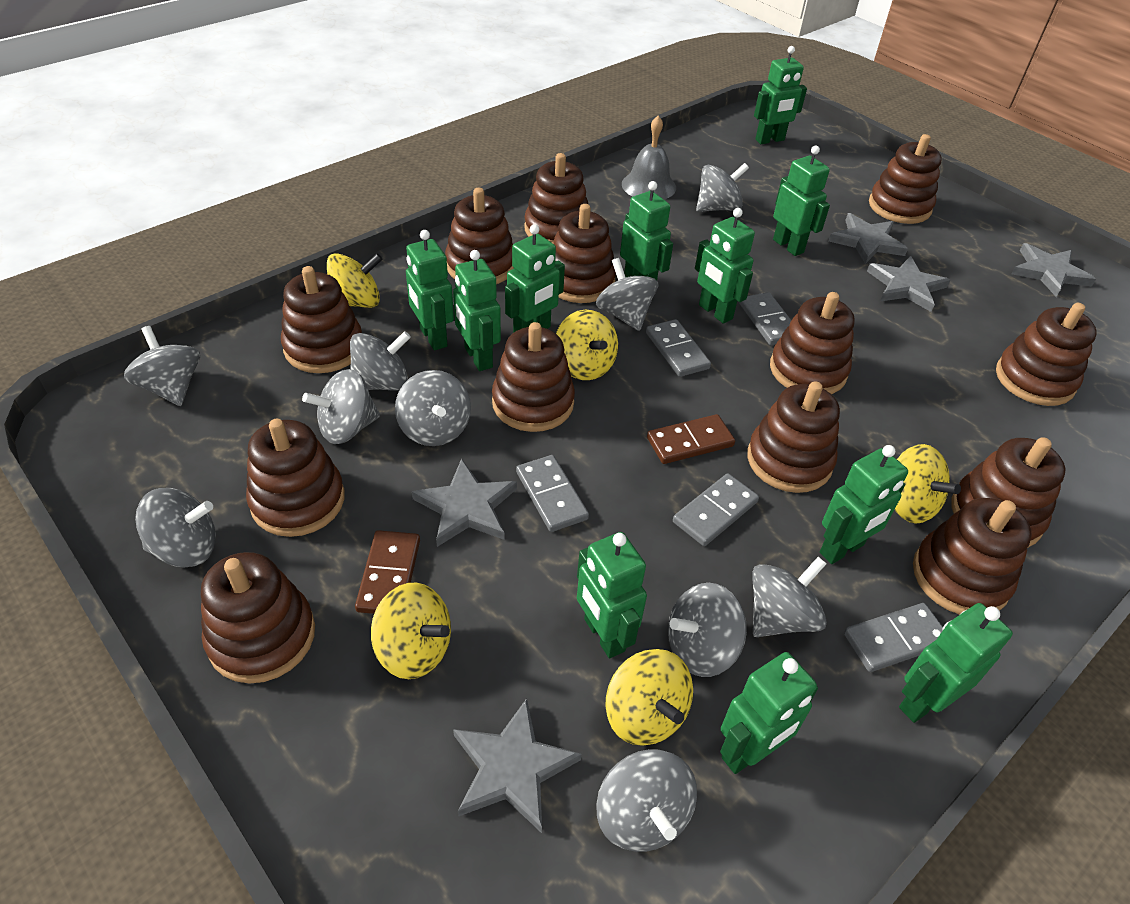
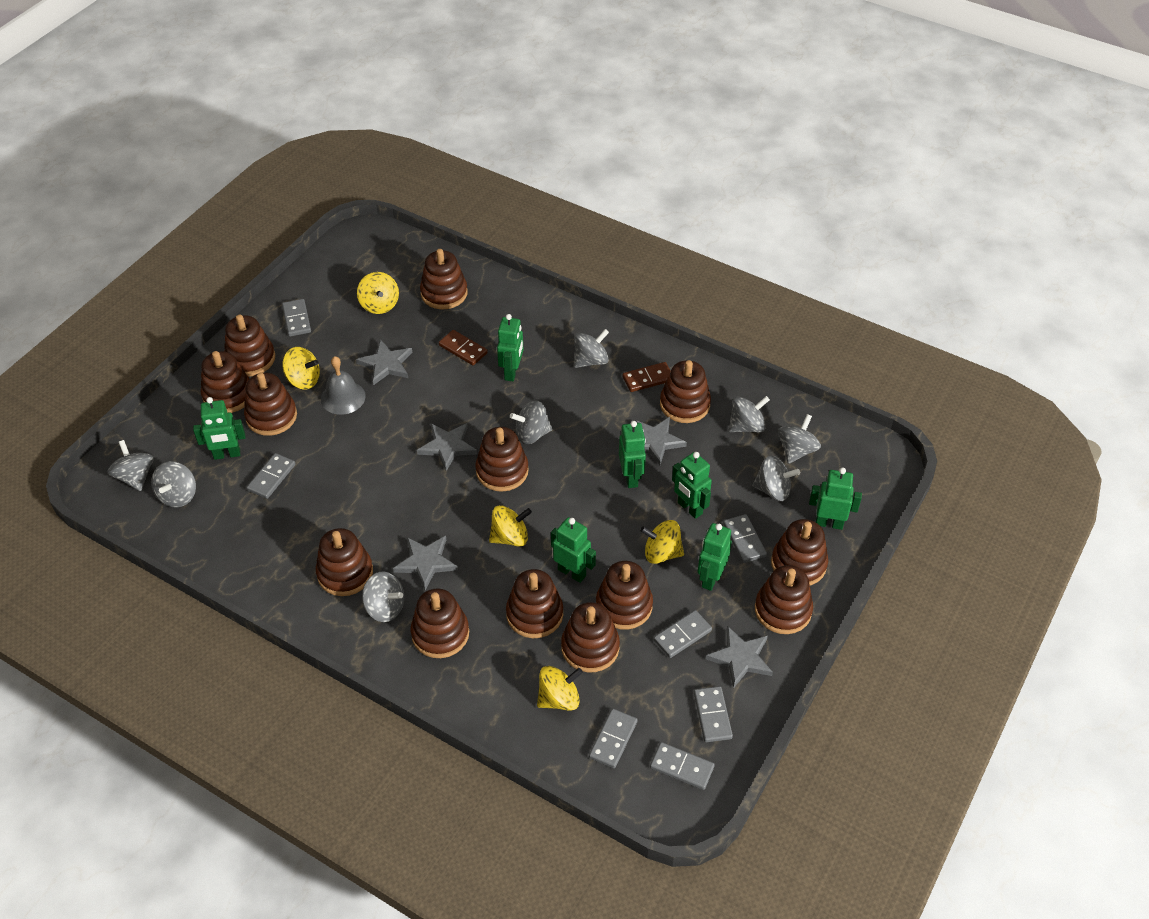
green robot: 11 -> 7
grey domino: 5 -> 7
grey spinning top: 10 -> 8

